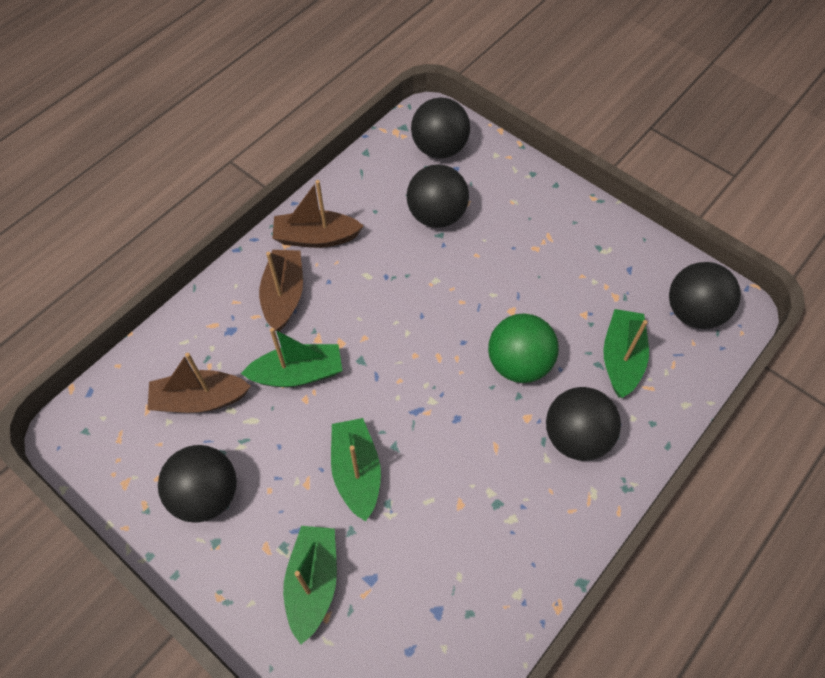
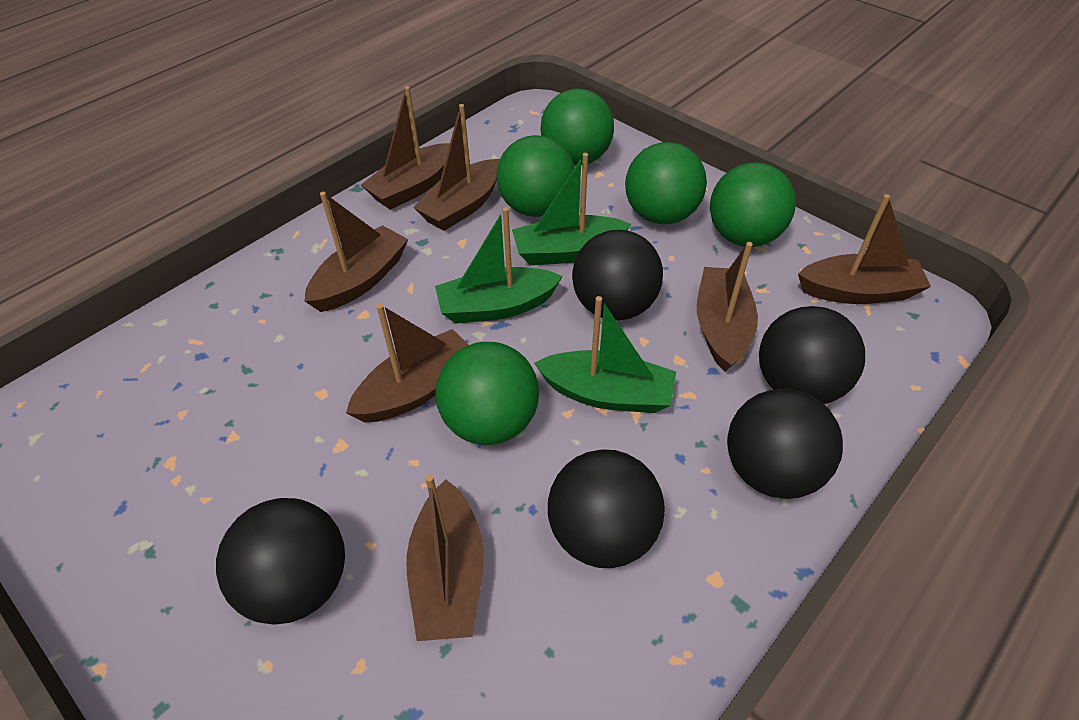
brown boat: 3 -> 7
green ball: 1 -> 5
green boat: 4 -> 3

